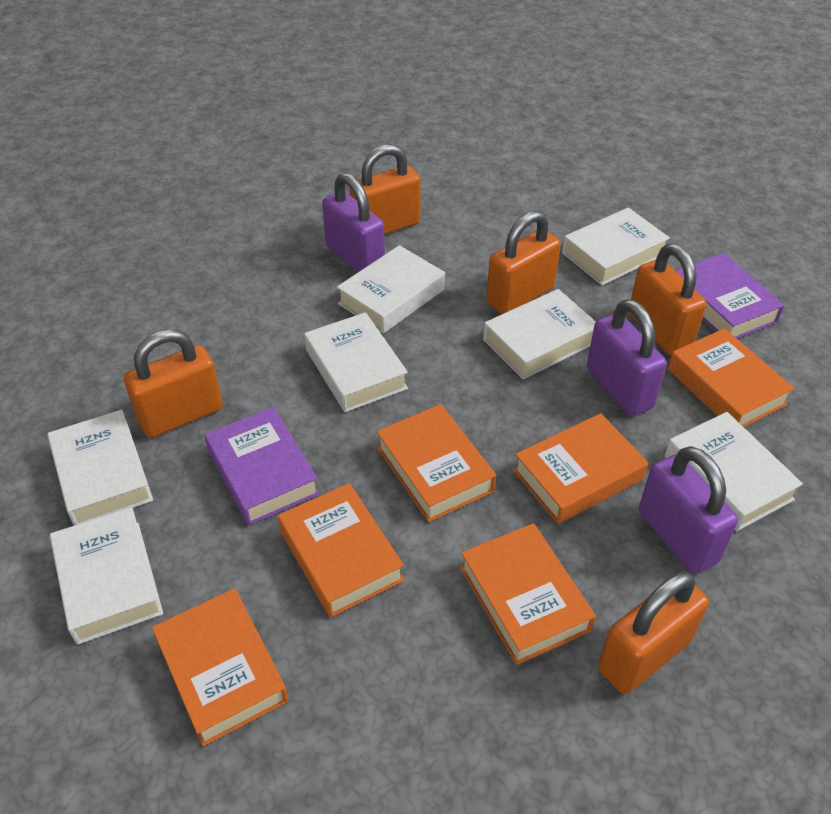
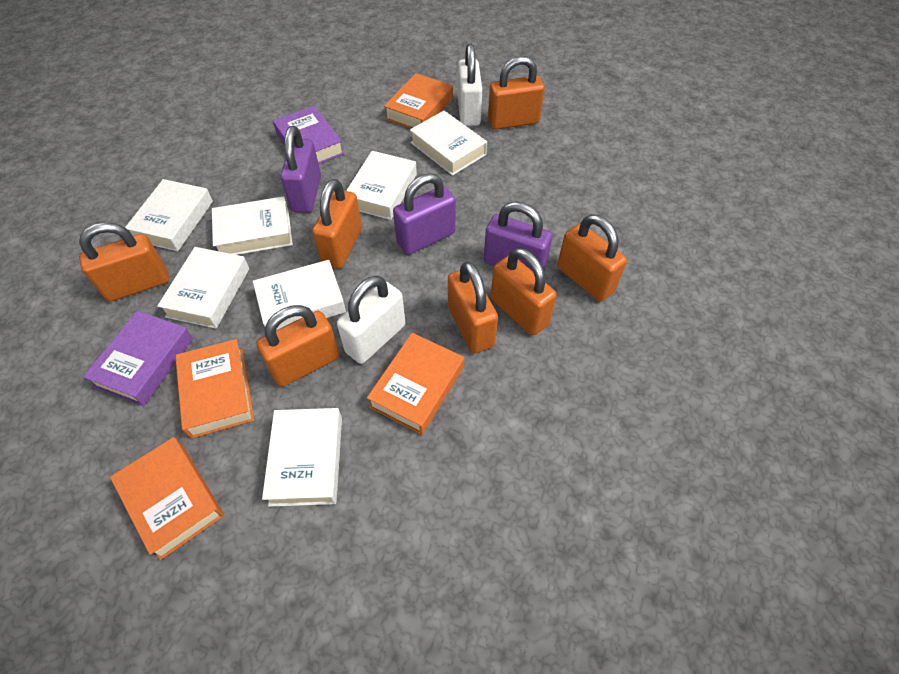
orange book: 6 -> 4
orange padlock: 5 -> 7
white padlock: 0 -> 2

